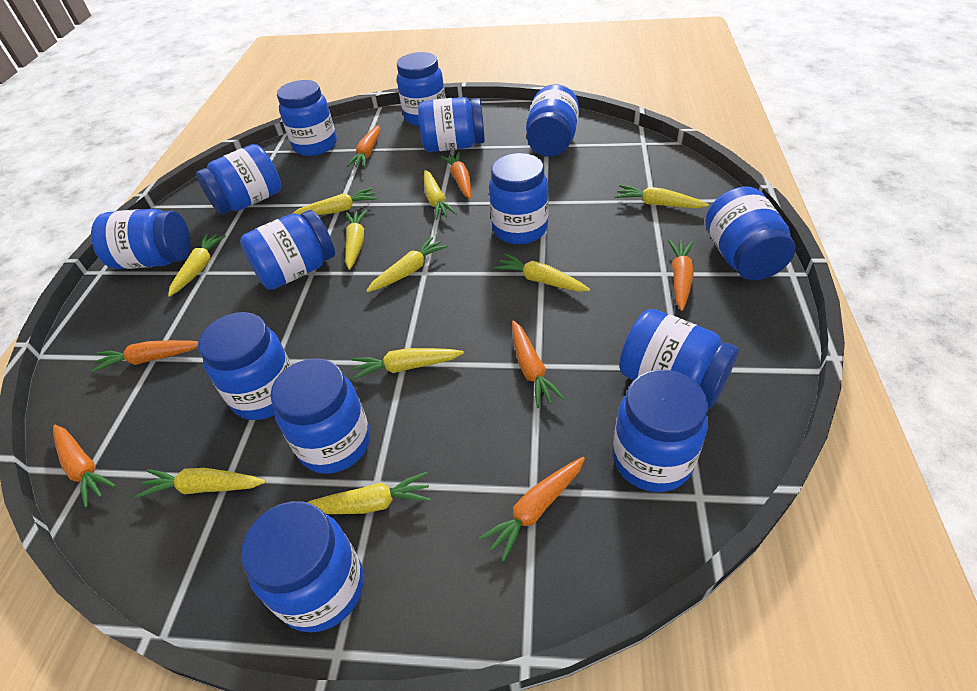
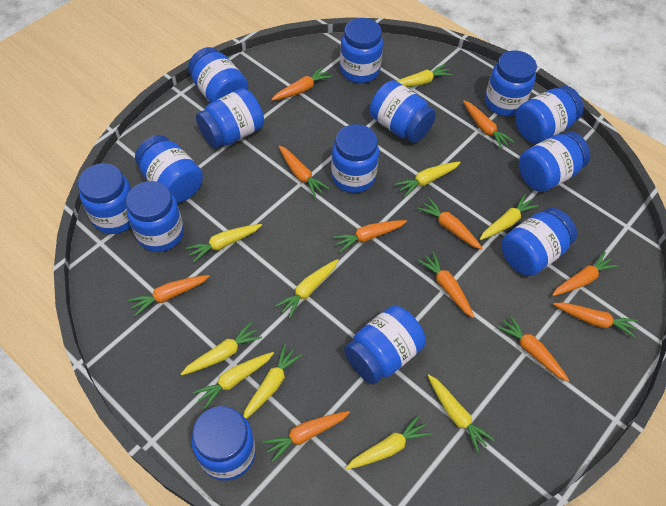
orange carrot: 7 -> 11

